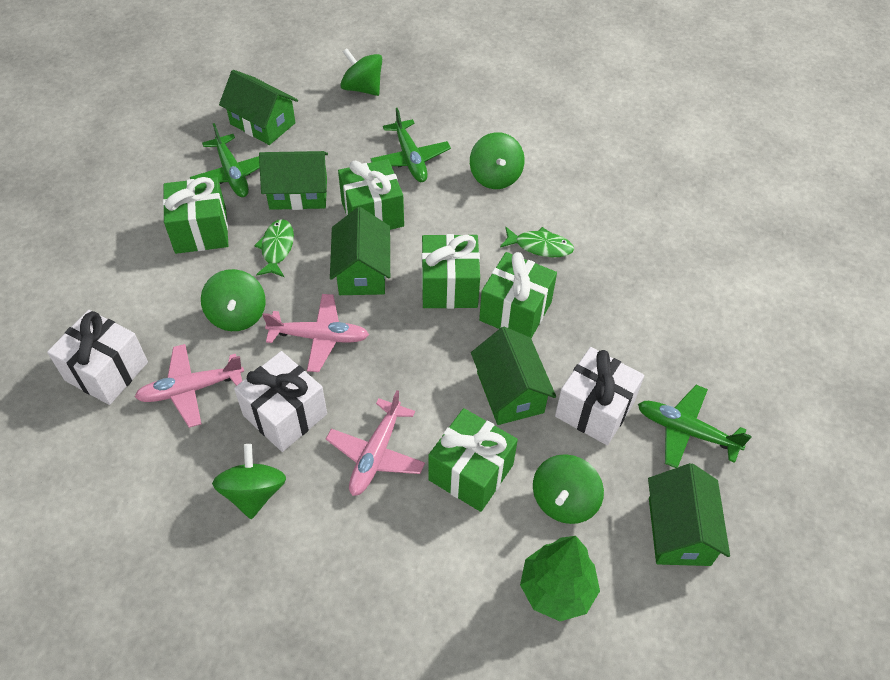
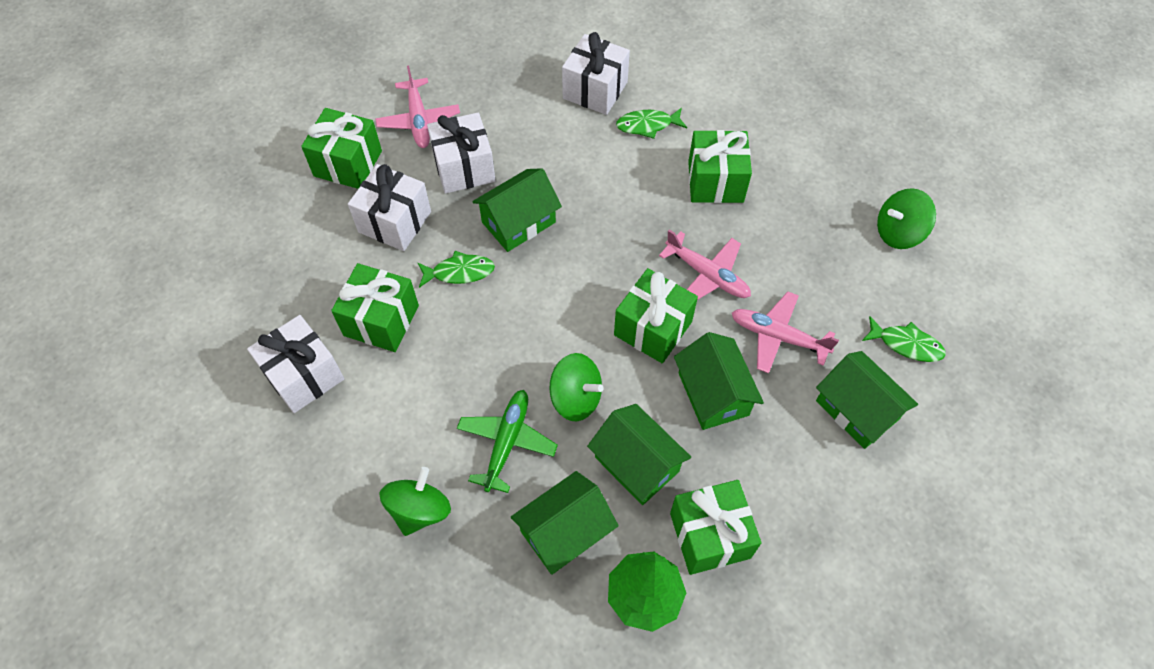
green fish: 2 -> 3
green plane: 3 -> 1
green spinning top: 5 -> 3
white gift: 3 -> 4

